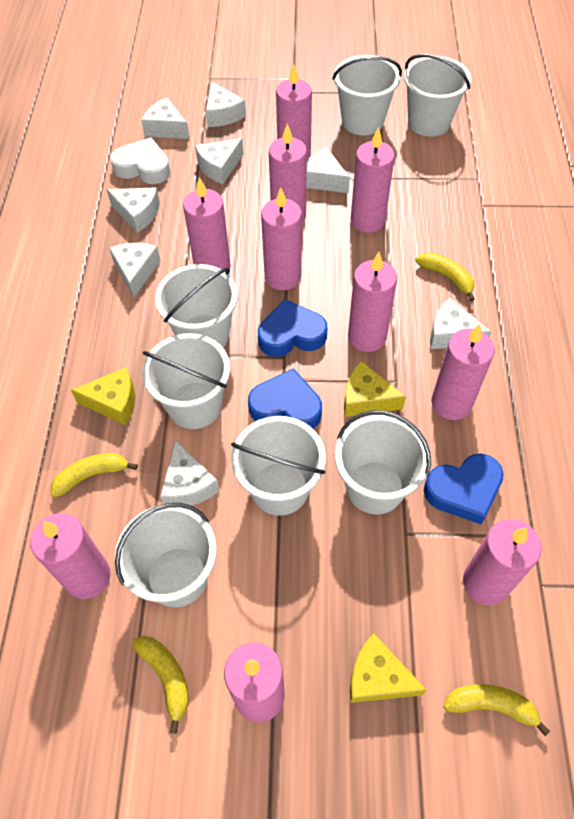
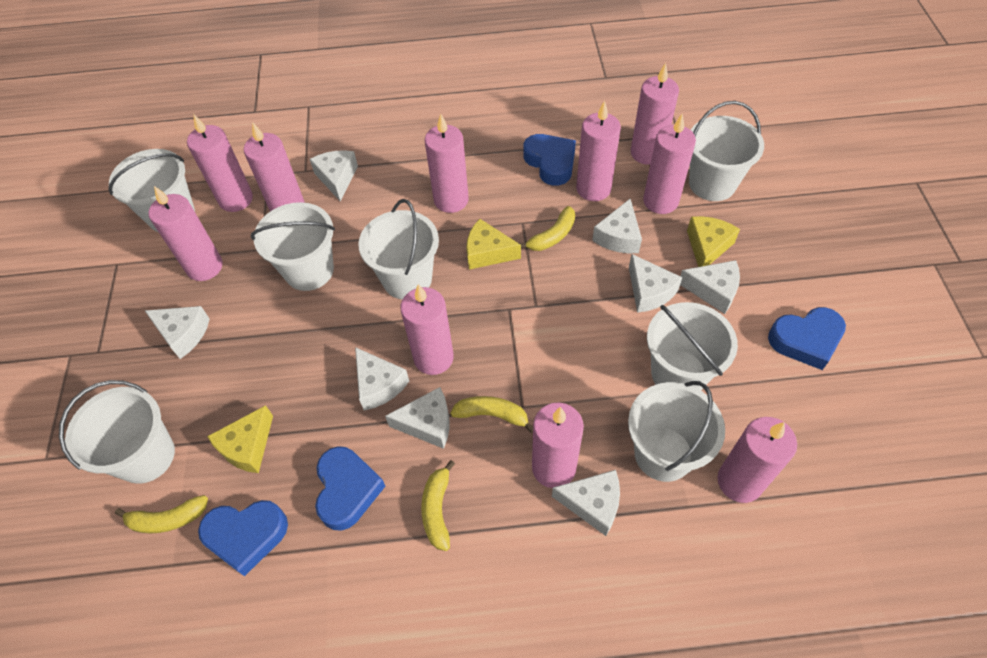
blue heart: 3 -> 4
white heart: 1 -> 0

